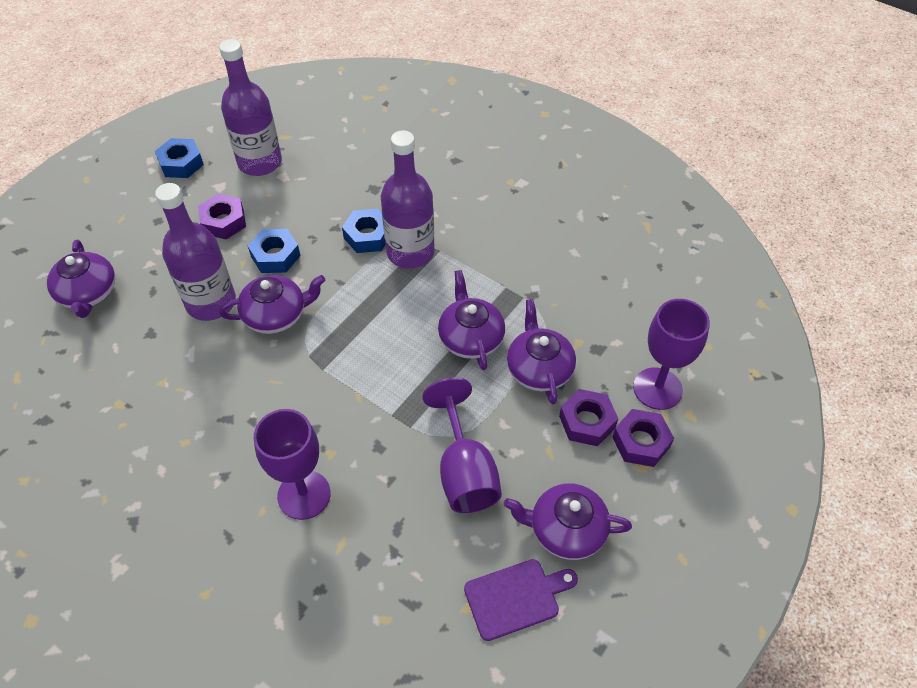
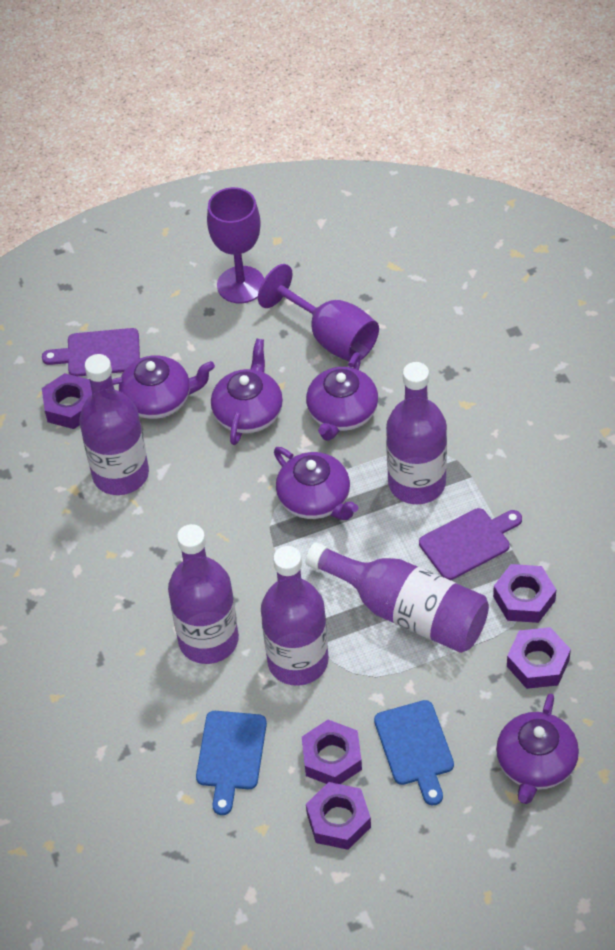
blue cutting board: 0 -> 2
blue nut: 3 -> 0
purple bottle: 3 -> 5
purple cutting board: 1 -> 2
purple goblet: 3 -> 2
purple nut: 3 -> 5

